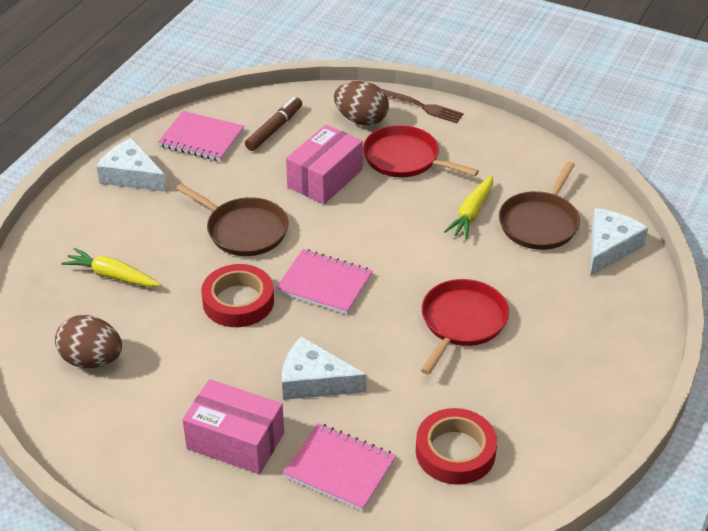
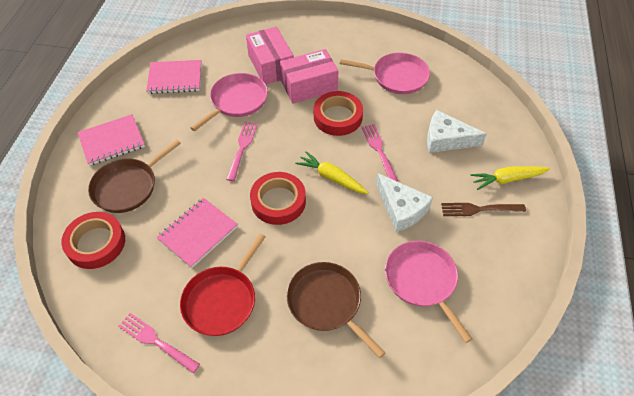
brown egg: 2 -> 0
brown marker: 1 -> 0
pink fork: 0 -> 3
pink pan: 0 -> 3
red pan: 2 -> 1
red tape: 2 -> 3
white cheese: 3 -> 2

